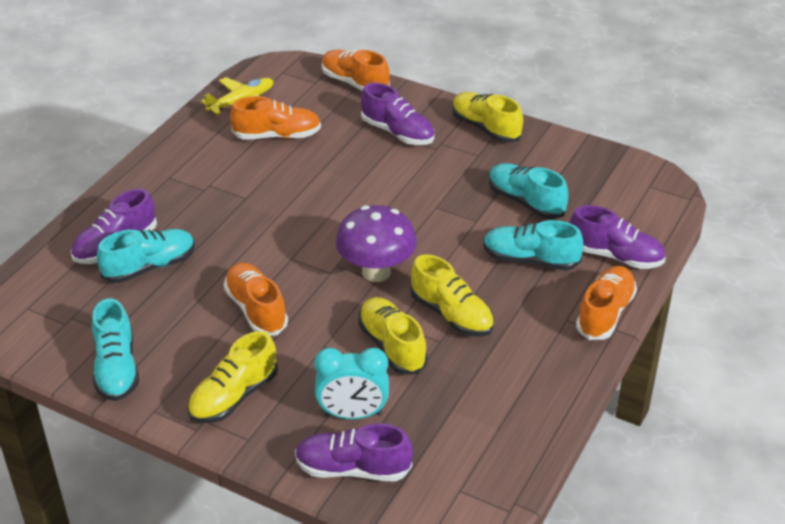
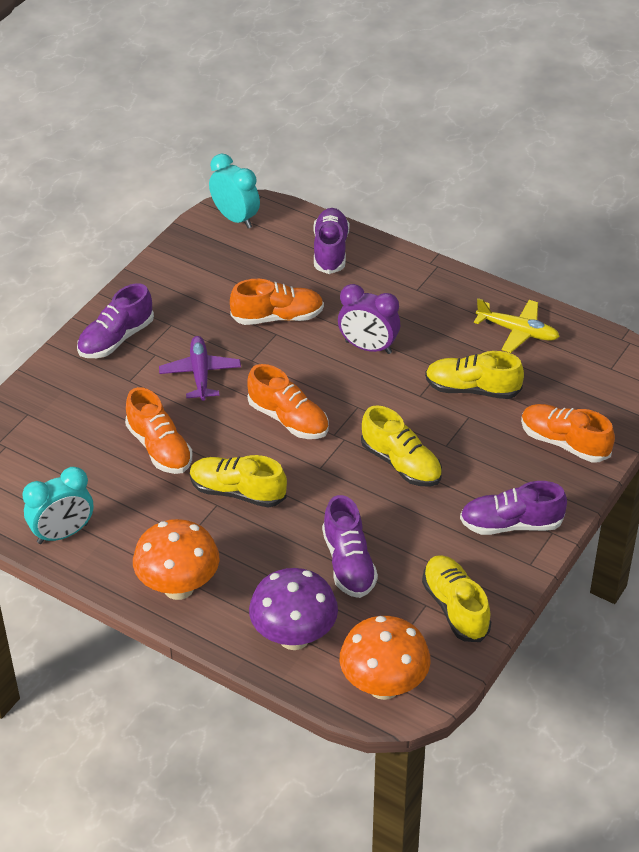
orange mushroom: 0 -> 2
purple clock: 0 -> 1
purple plane: 0 -> 1
turquoise clock: 1 -> 2
turquoise shoe: 4 -> 0

